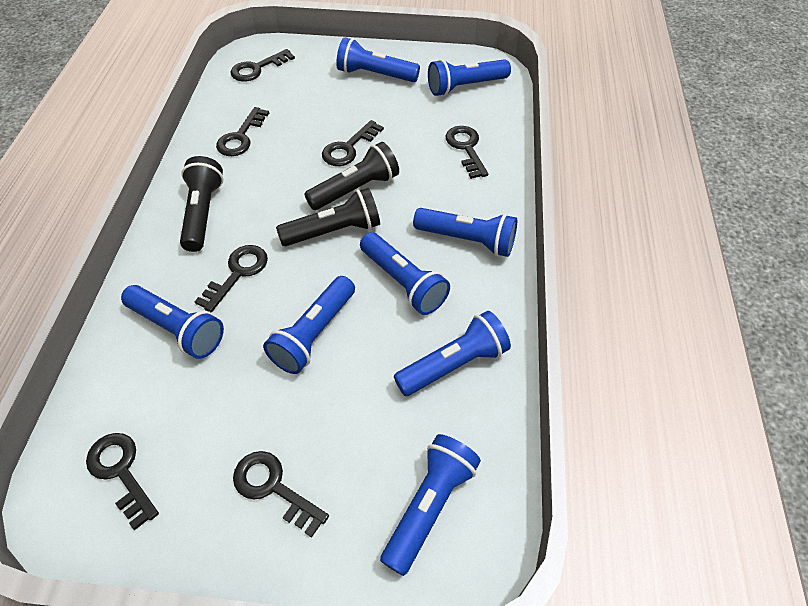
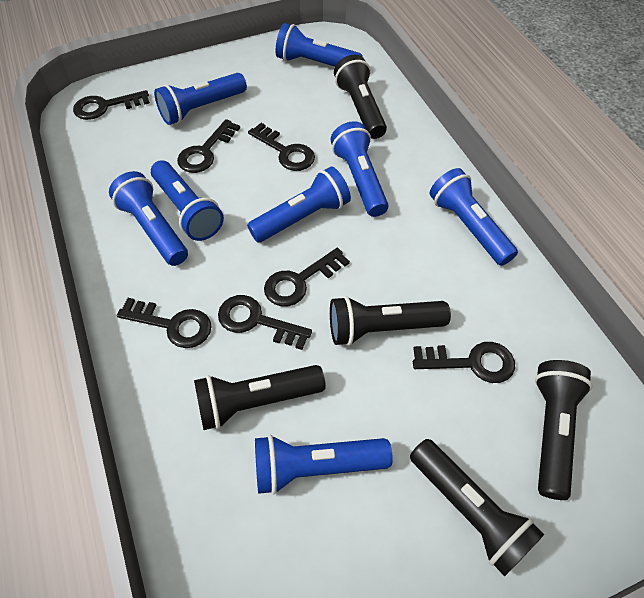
black flashlight: 3 -> 5

